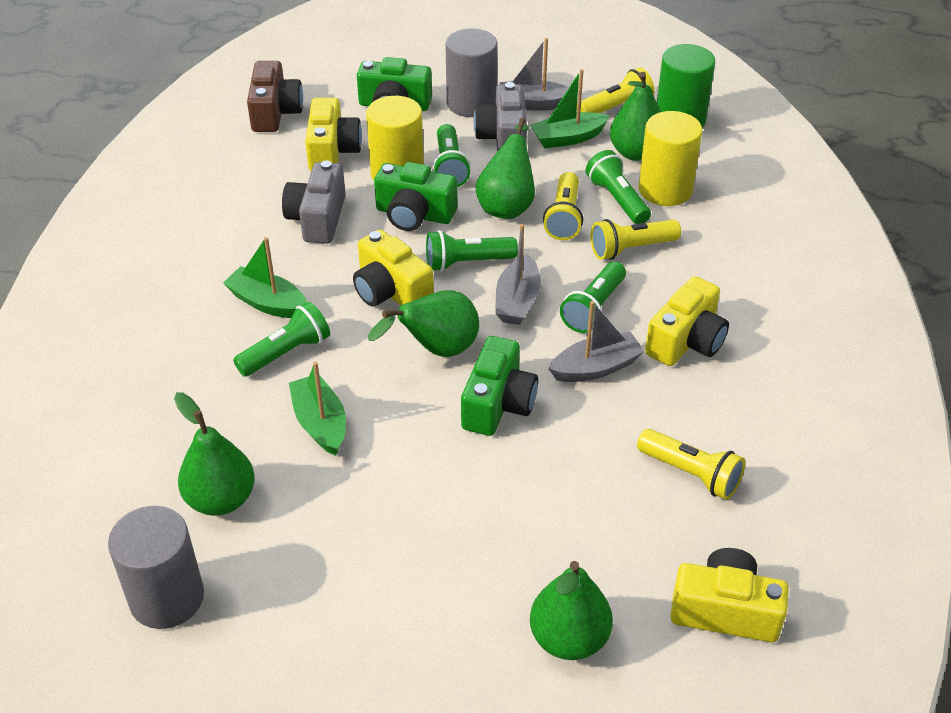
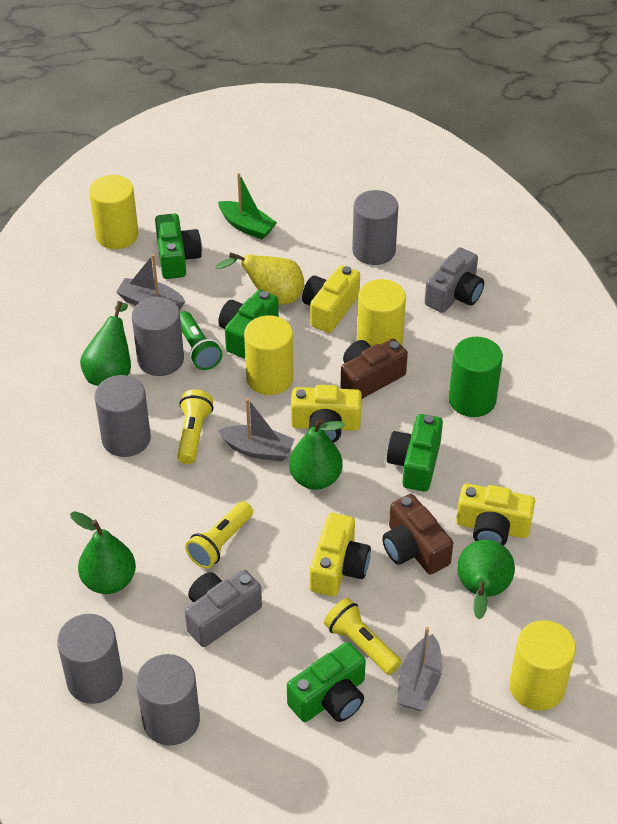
brown camera: 1 -> 2
green boat: 3 -> 1
green camera: 3 -> 4
green flashlight: 5 -> 1
green pear: 5 -> 4
grey cylinder: 2 -> 5
yellow cylinder: 2 -> 4
yellow flashlight: 4 -> 3
yellow pear: 0 -> 1

